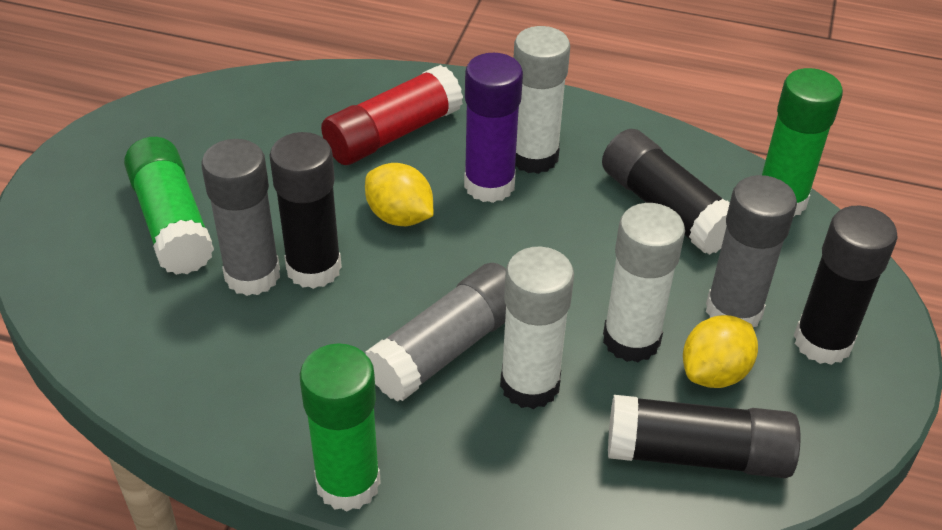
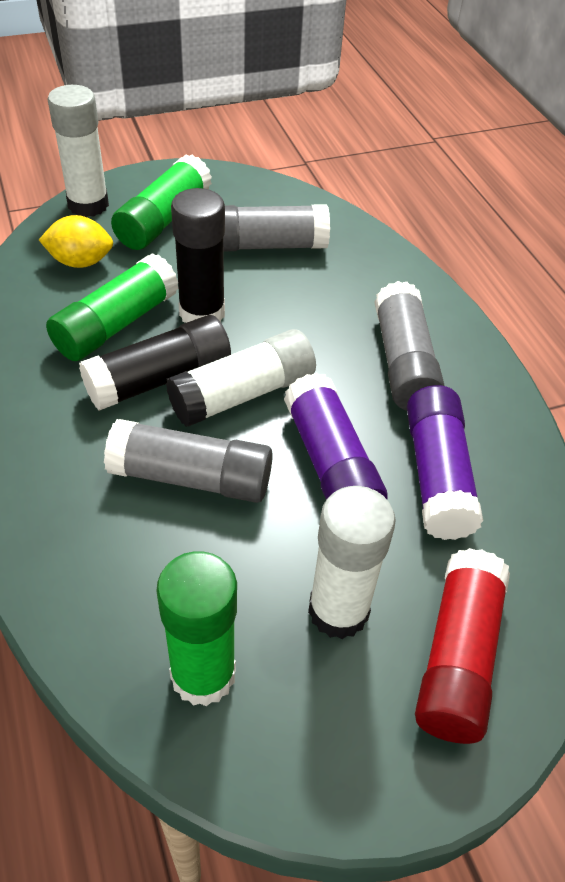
black glue stick: 4 -> 2
purple glue stick: 1 -> 2
yellow lemon: 2 -> 1

